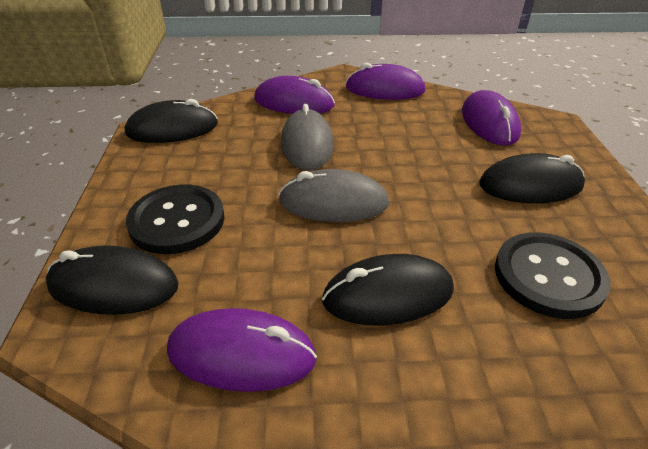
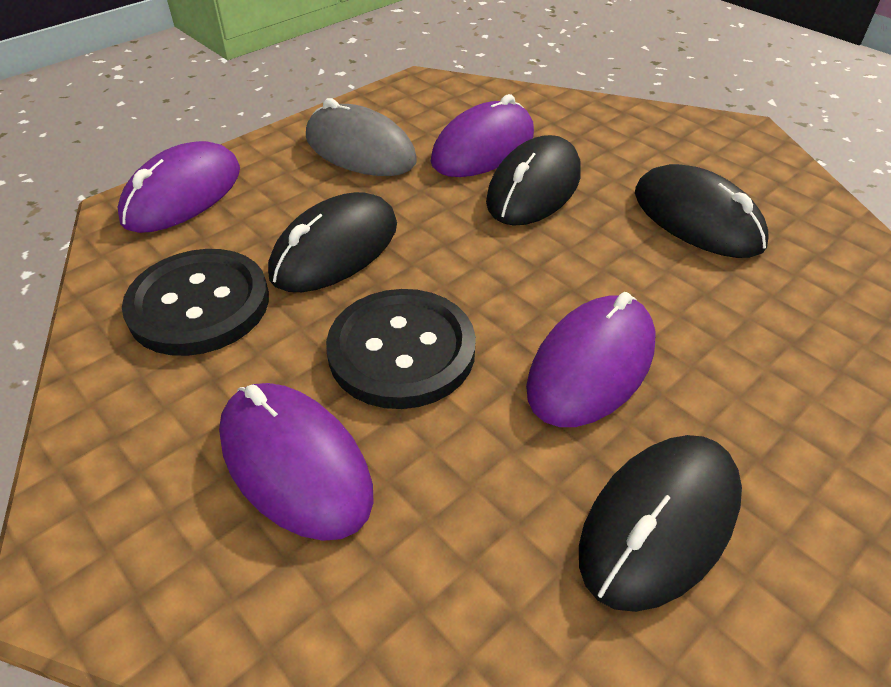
grey mouse: 2 -> 1

